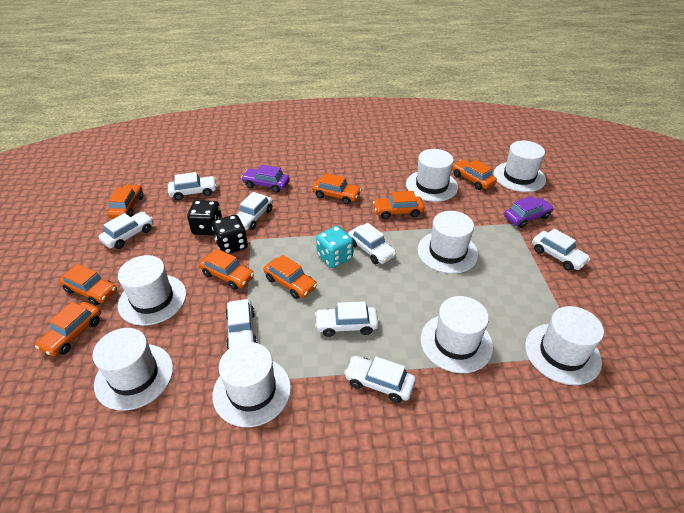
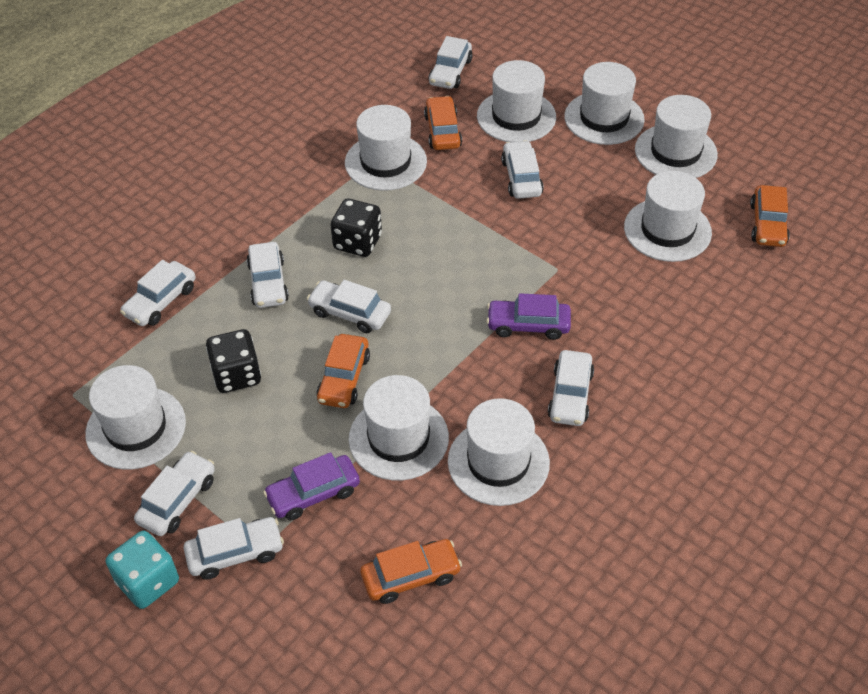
orange car: 8 -> 4

